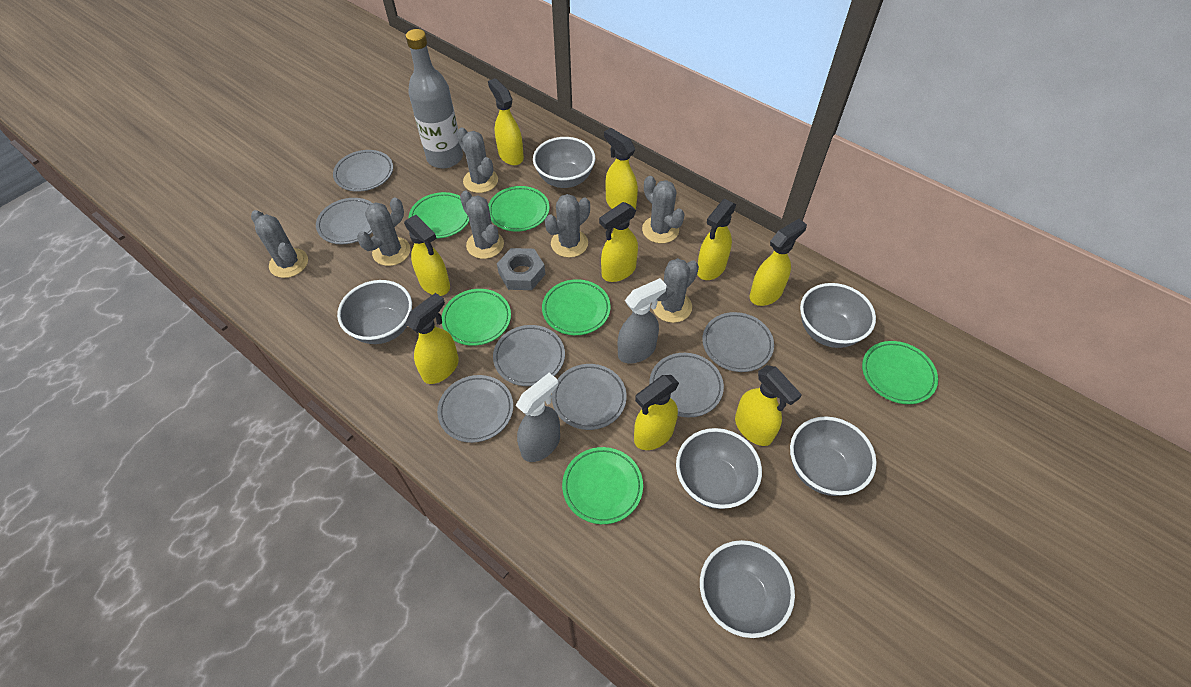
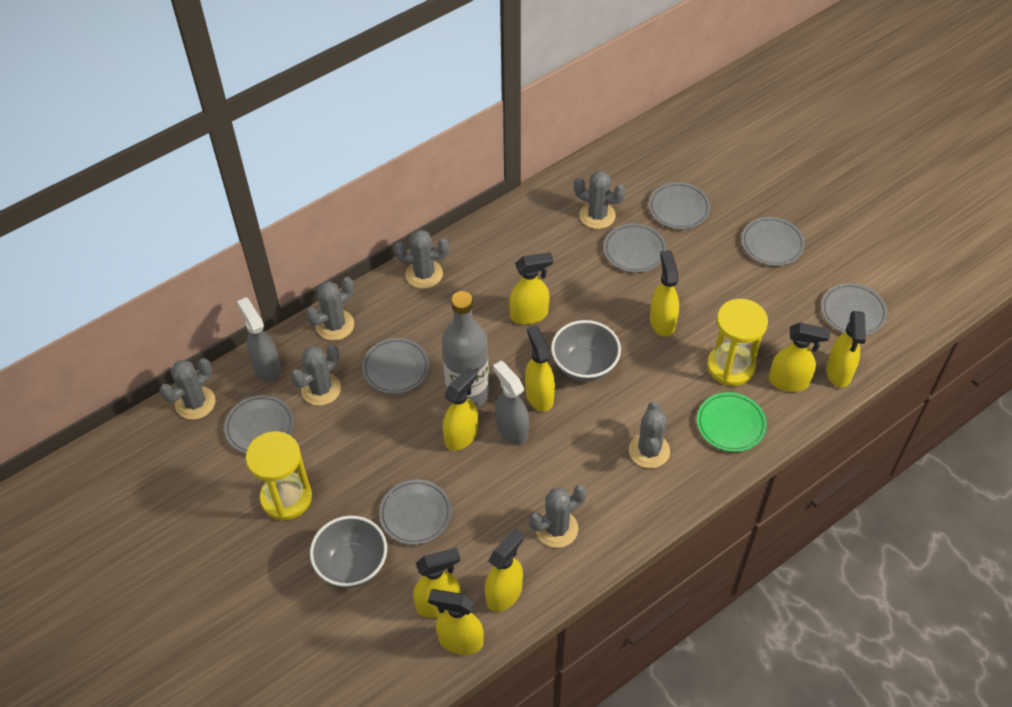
green plate: 6 -> 1
grey bowl: 6 -> 2
grey nut: 1 -> 0
yellow hourglass: 0 -> 2

